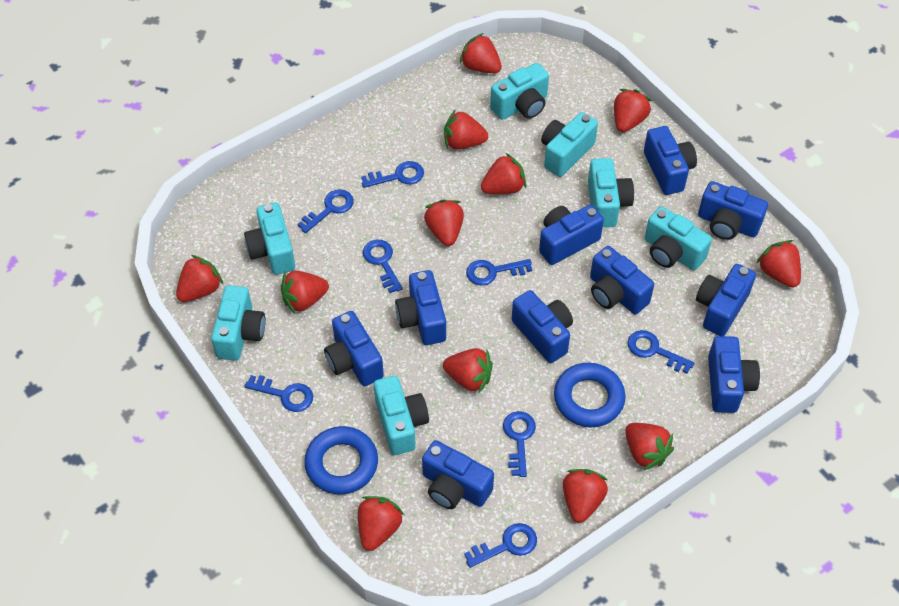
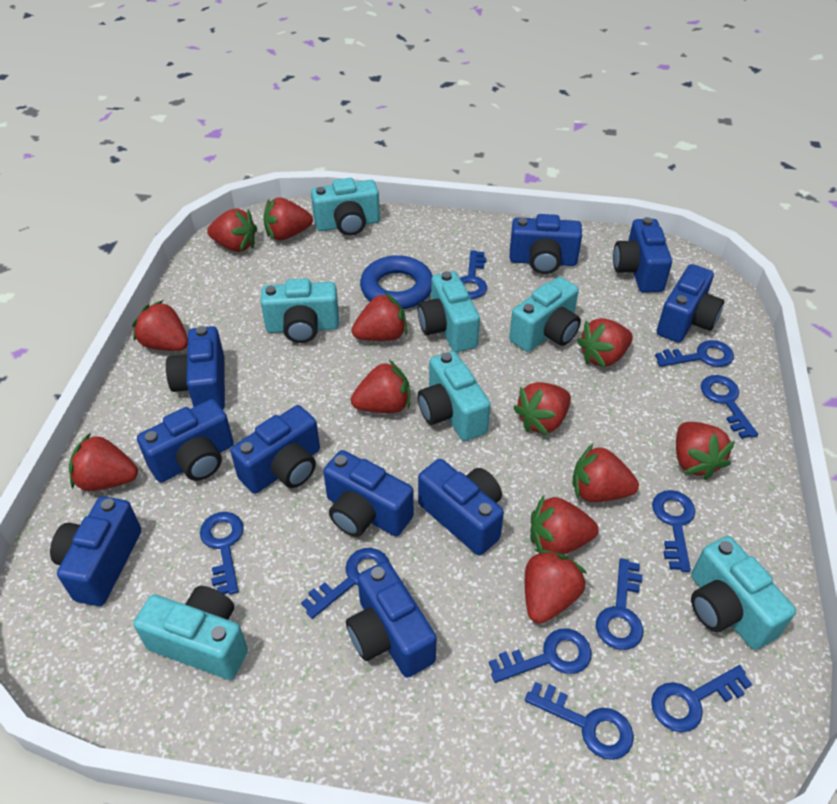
blue key: 8 -> 10
blue ring: 2 -> 1

